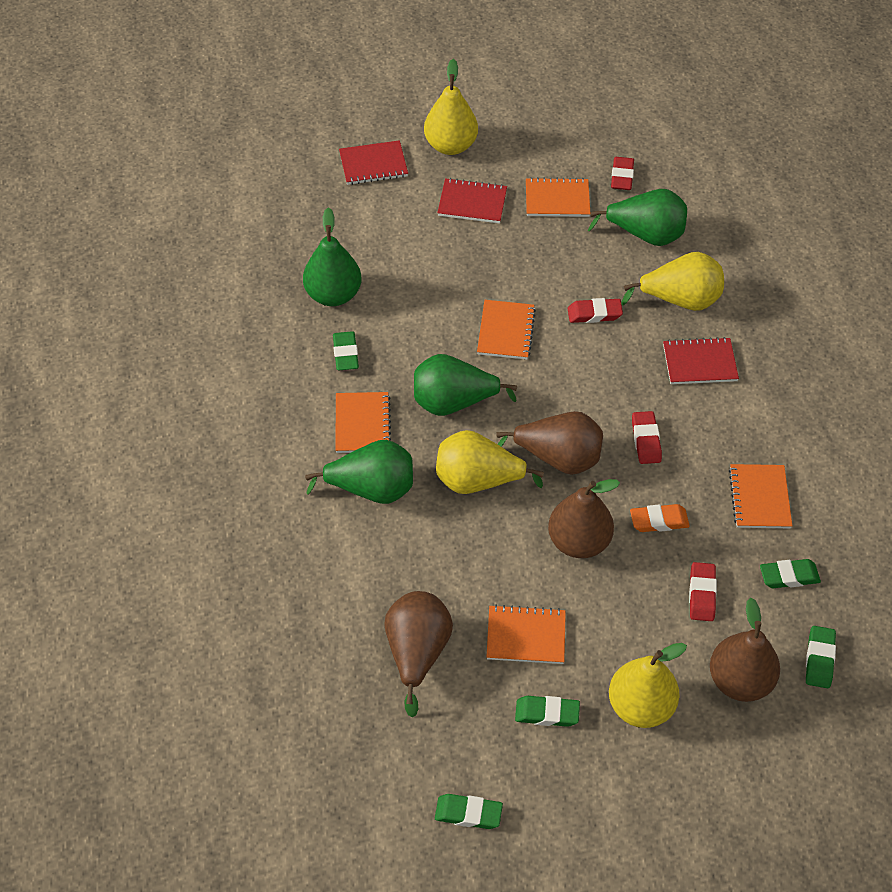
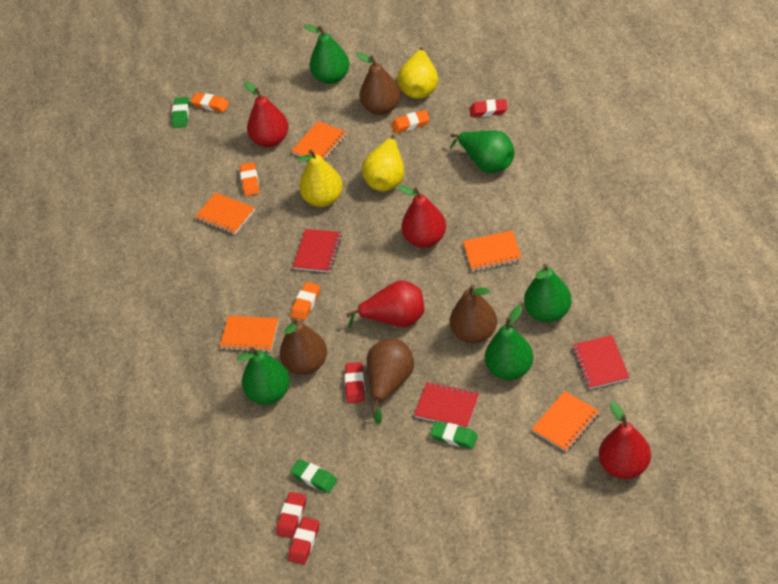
green eraser: 5 -> 3
green pear: 4 -> 5
orange eraser: 1 -> 4
red pear: 0 -> 4
yellow pear: 4 -> 3

